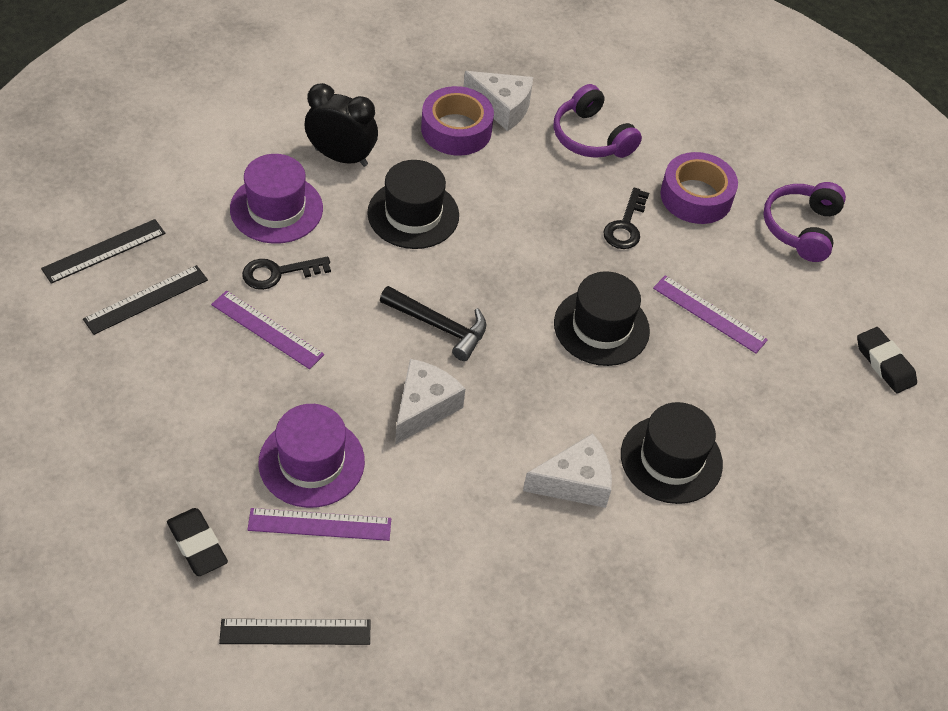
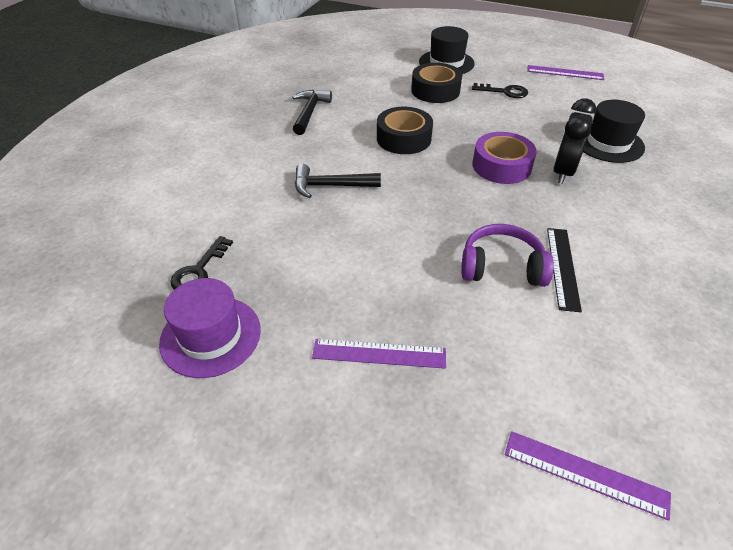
black eraser: 2 -> 0
black hammer: 1 -> 2
black hat: 3 -> 2
black ruler: 3 -> 1
black tape: 0 -> 2
purple hat: 2 -> 1
purple headphones: 2 -> 1
purple tape: 2 -> 1
white cheese: 3 -> 0

